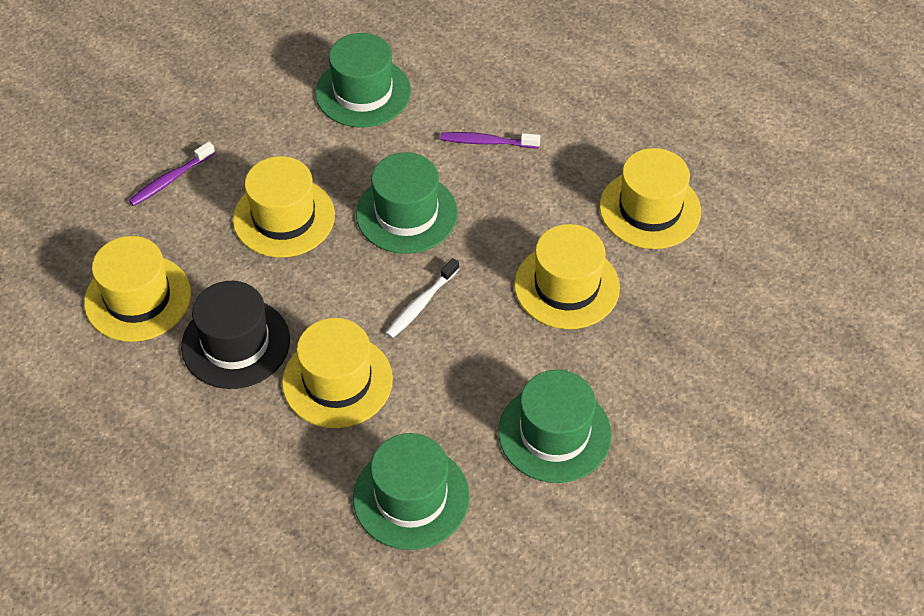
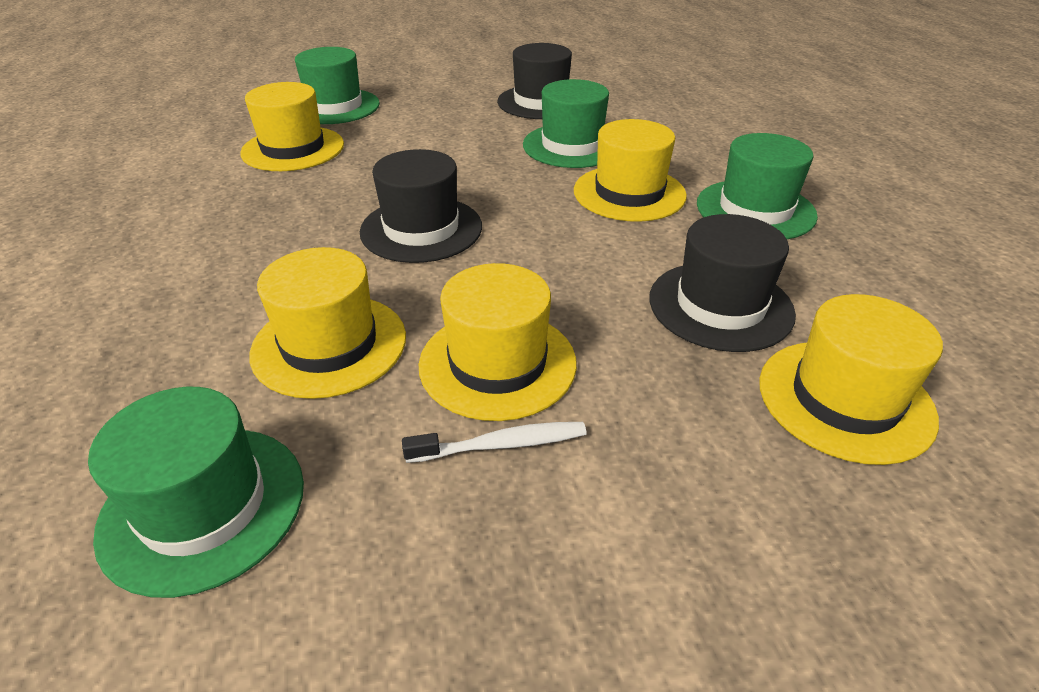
black hat: 1 -> 3
purple toothbrush: 2 -> 0

